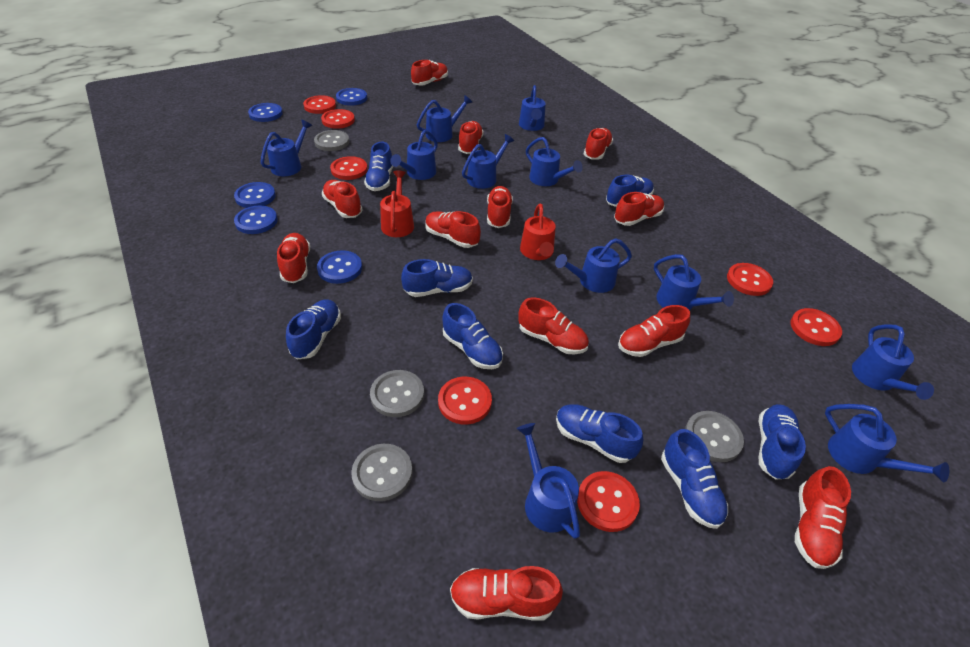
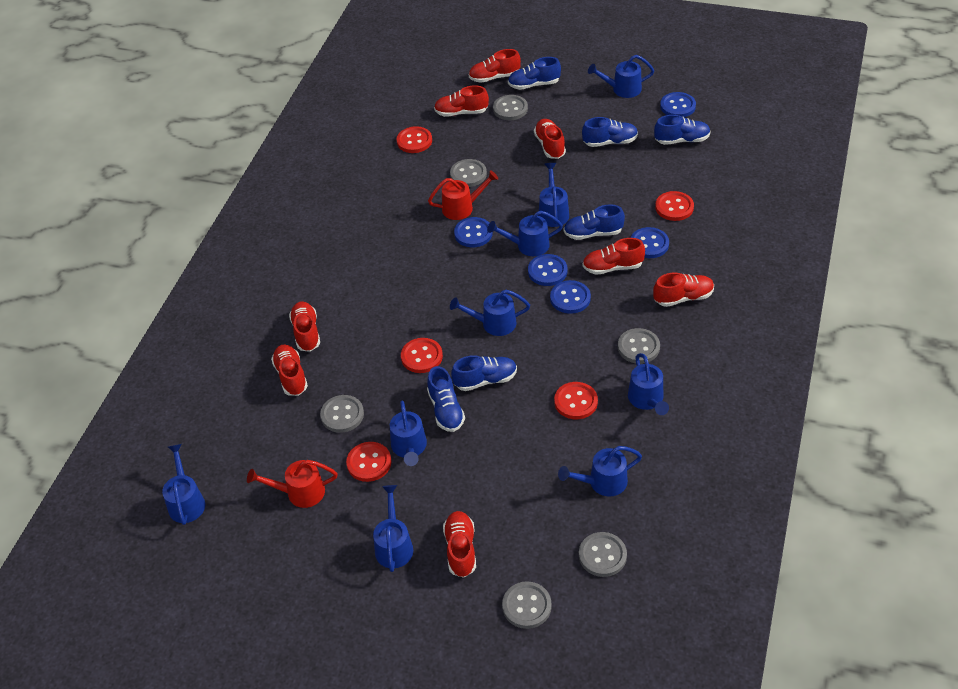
blue shoe: 8 -> 6
blue watering can: 11 -> 9
grey button: 4 -> 6
red button: 7 -> 5
red shoe: 12 -> 8

